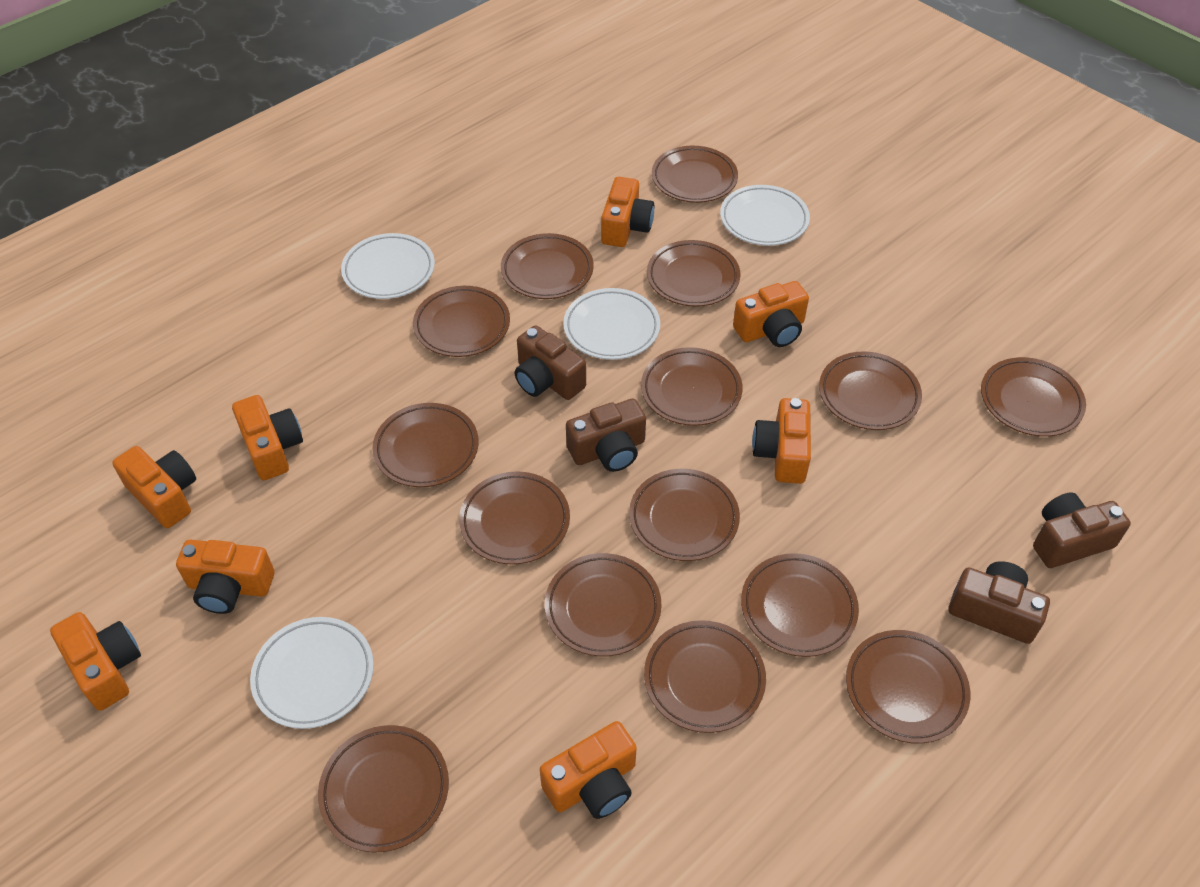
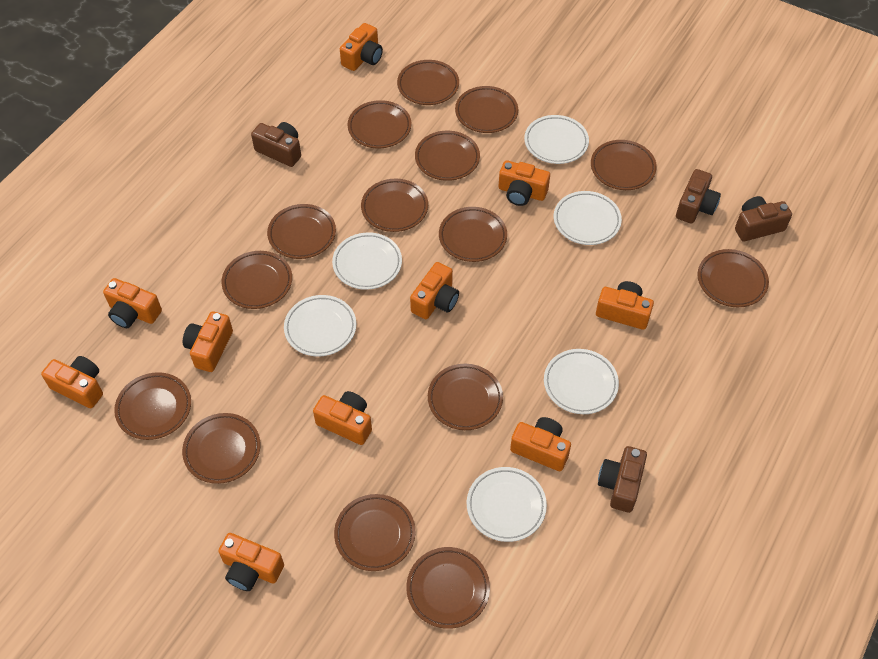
orange camera: 8 -> 10
white plate: 4 -> 6

